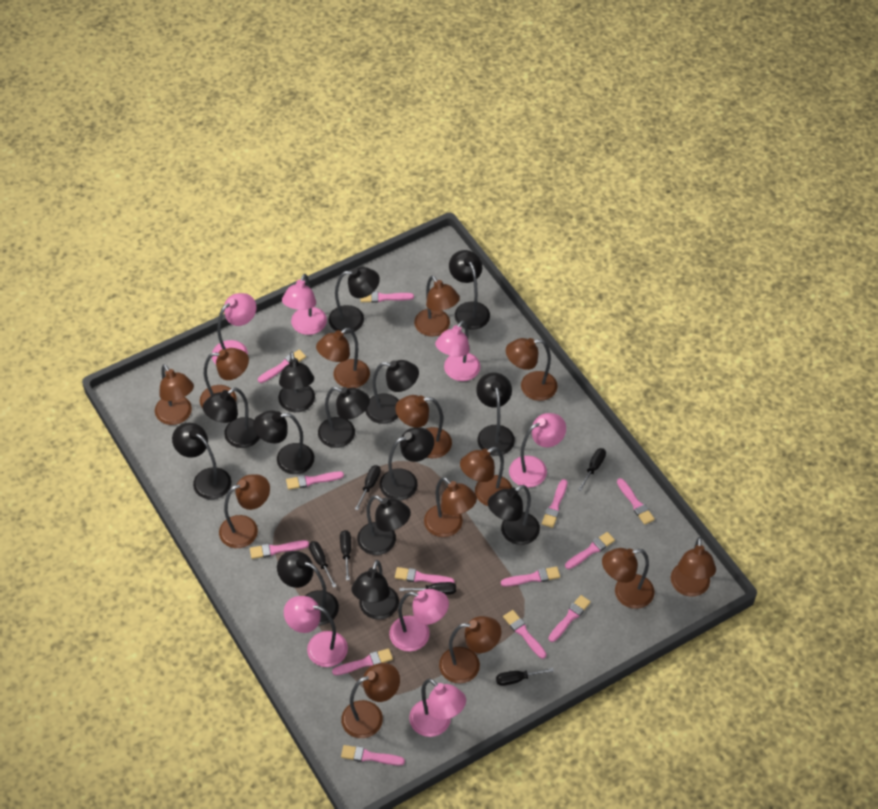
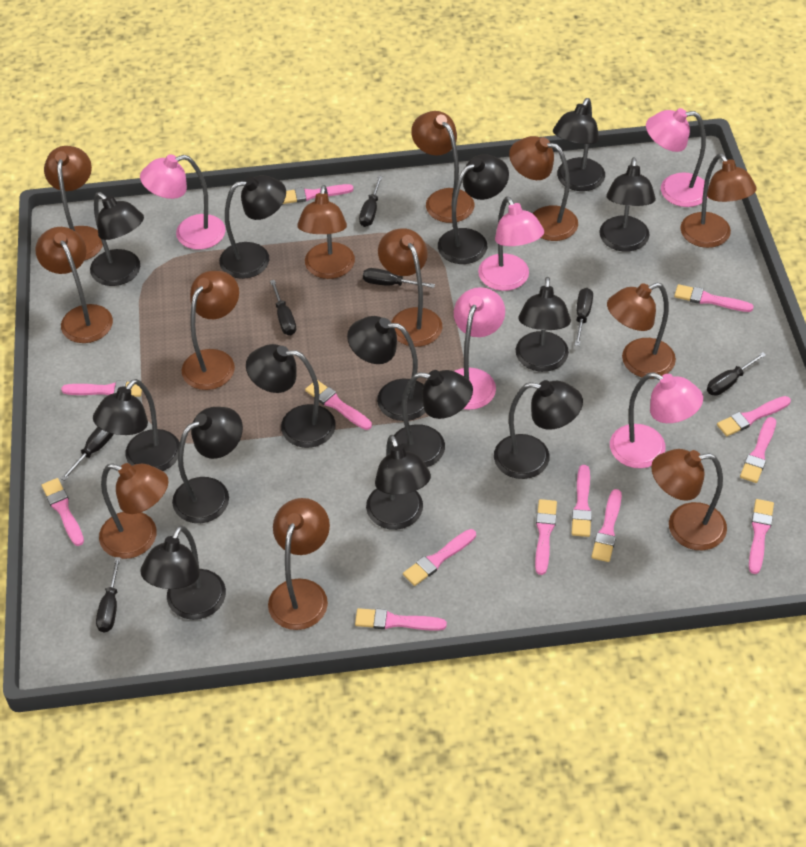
black screwdriver: 6 -> 7
brown lamp: 13 -> 12
pink lamp: 7 -> 5

